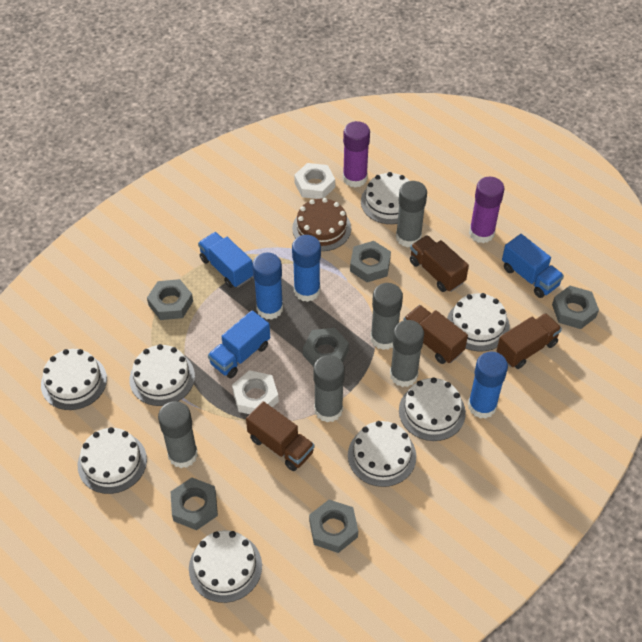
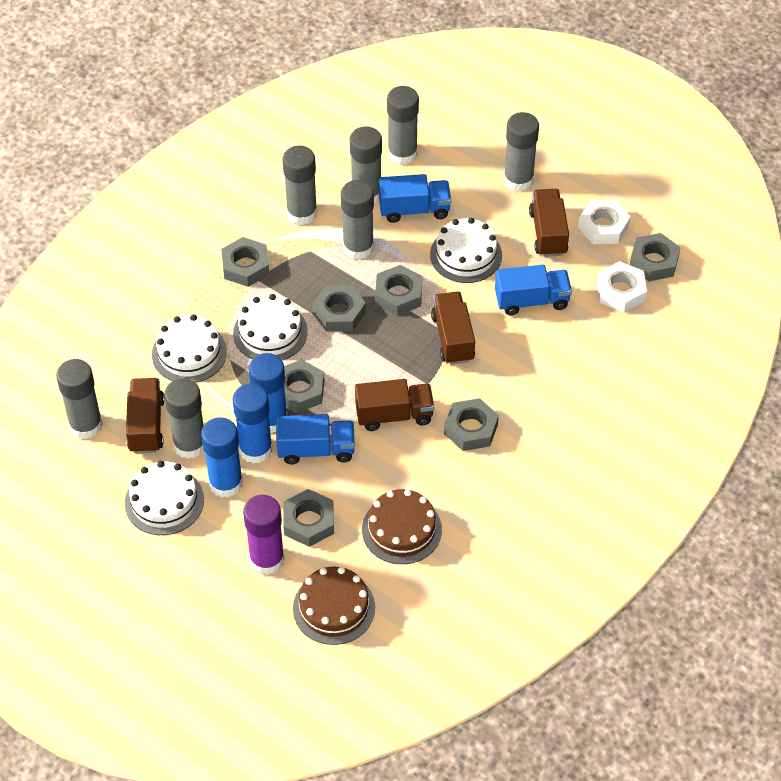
brown cake: 1 -> 2
grey glue stick: 5 -> 7
grey nut: 6 -> 7
purple glue stick: 2 -> 1
white cake: 8 -> 4

